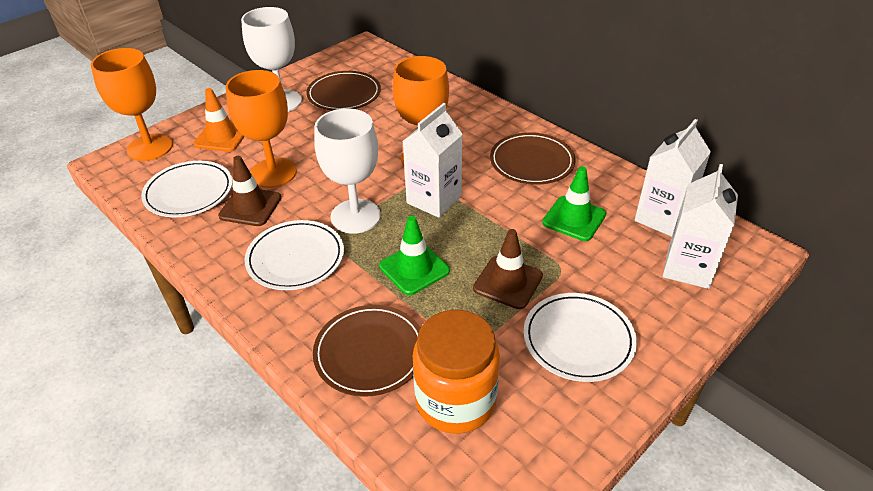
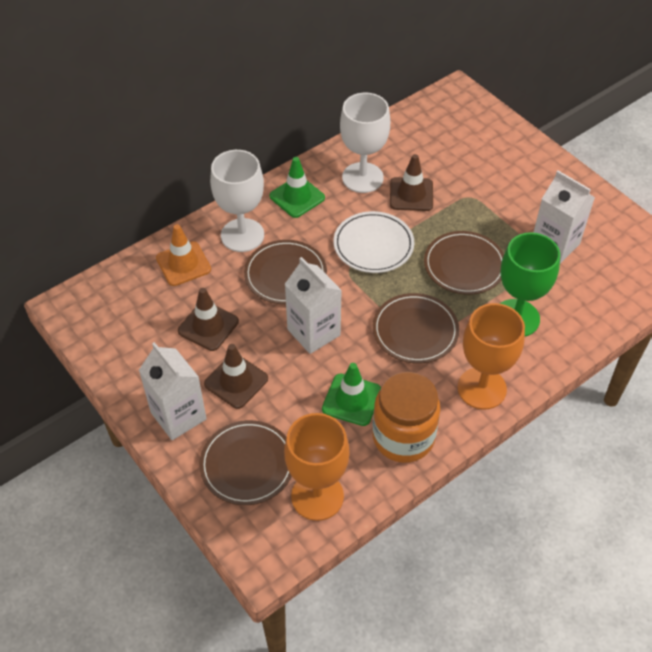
brown plate: 3 -> 4
brown traffic cone: 2 -> 3
green goblet: 0 -> 1
orange goblet: 3 -> 2
white plate: 3 -> 1

